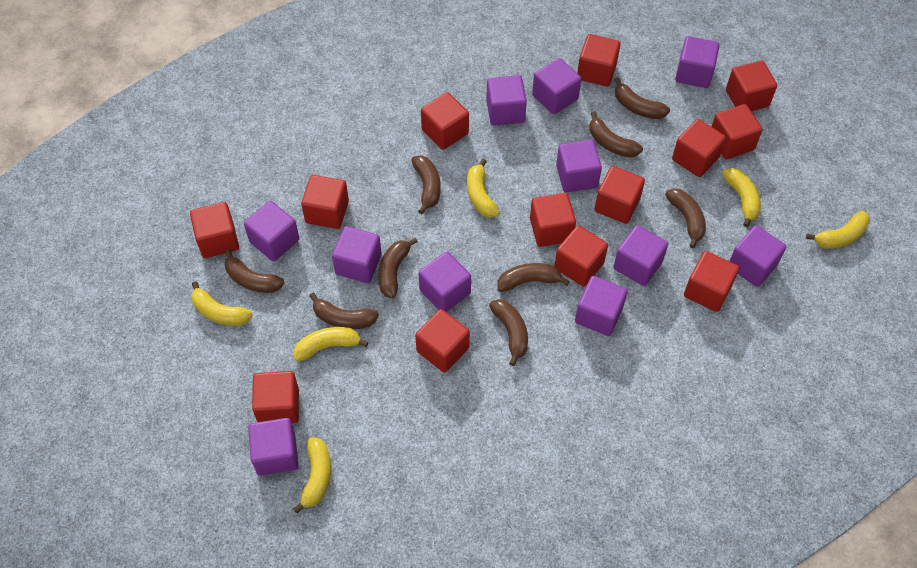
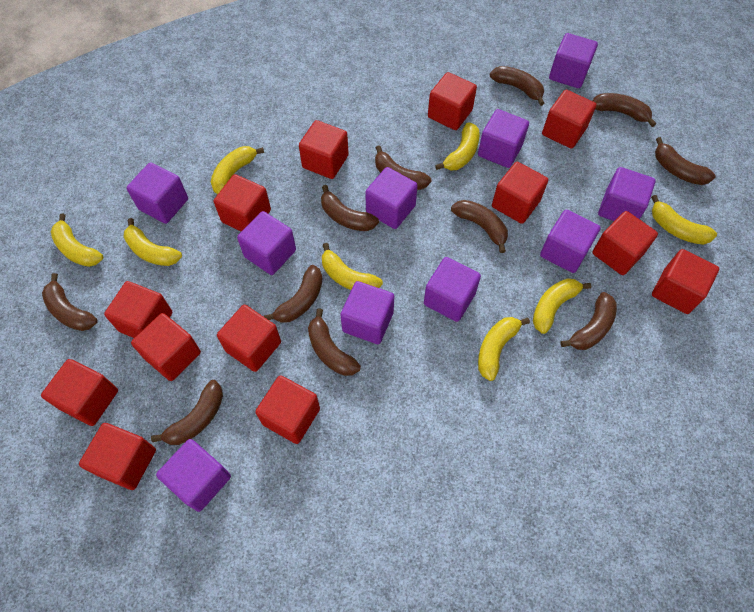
brown banana: 9 -> 11
purple cube: 11 -> 10
yellow banana: 6 -> 8

